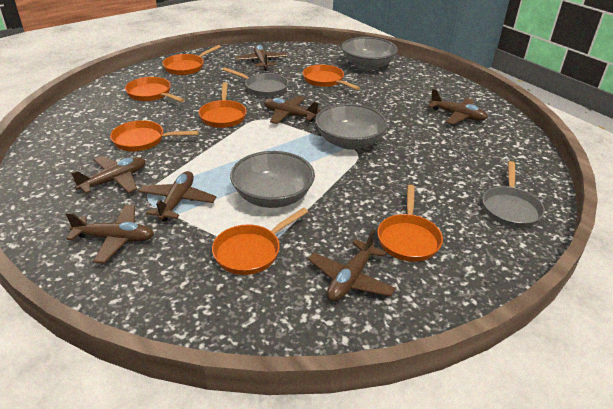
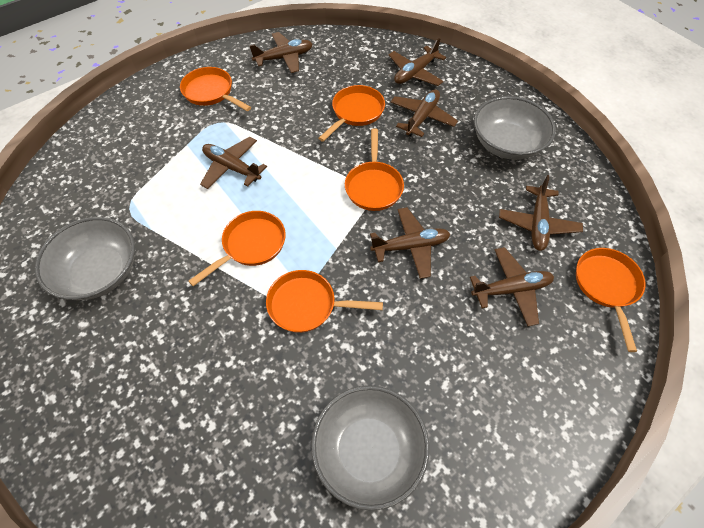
grey pan: 2 -> 0
orange pan: 7 -> 6

